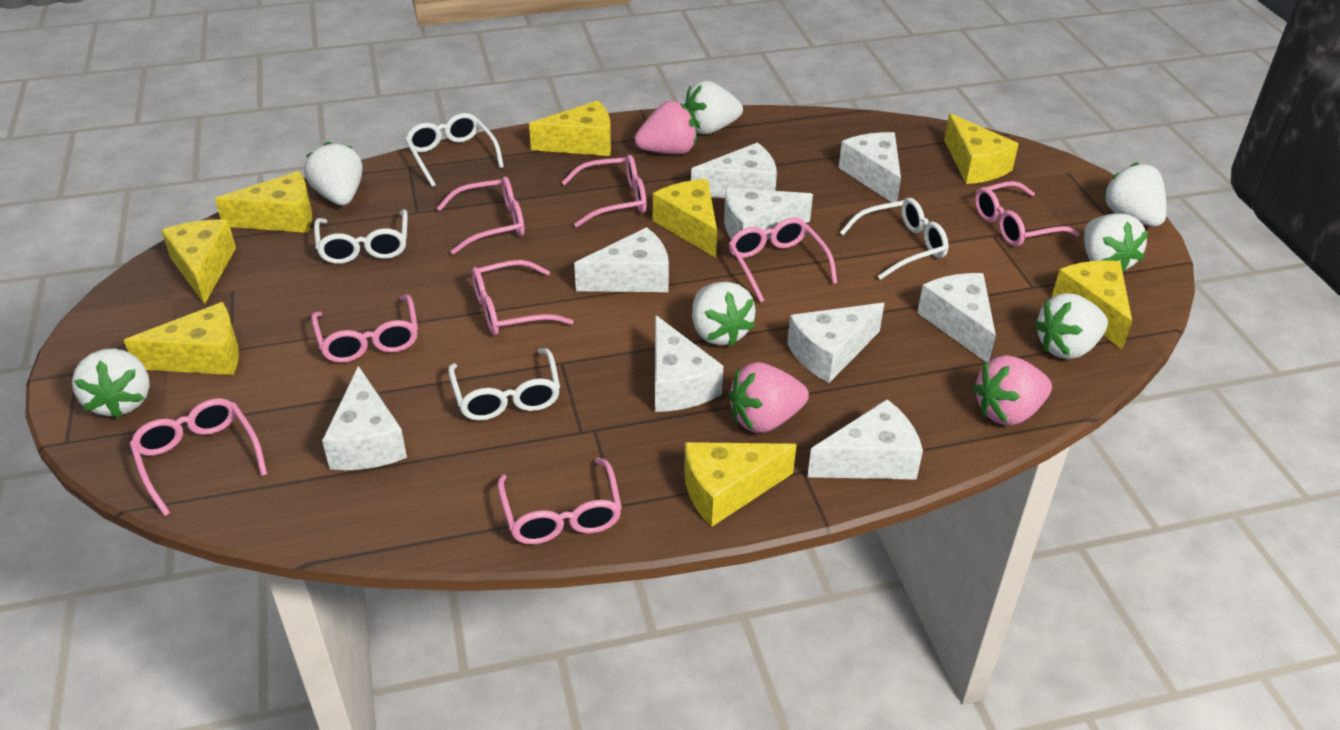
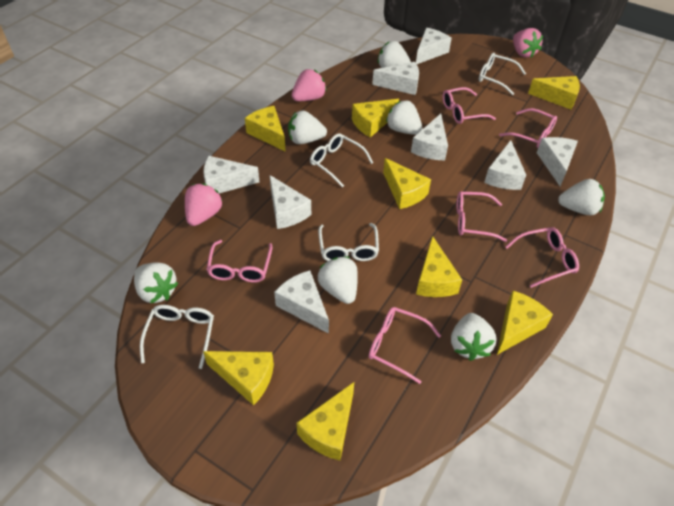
pink glasses: 8 -> 6
white cheese: 9 -> 8

